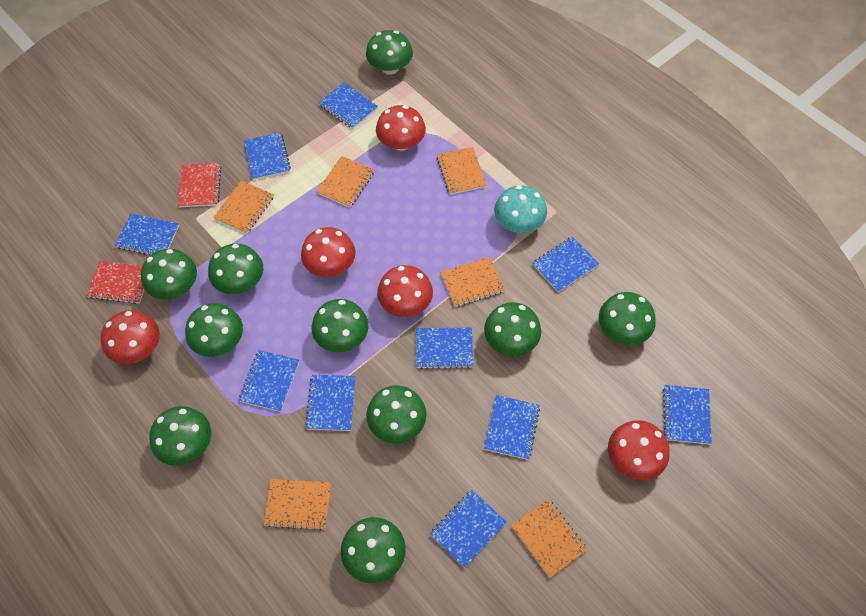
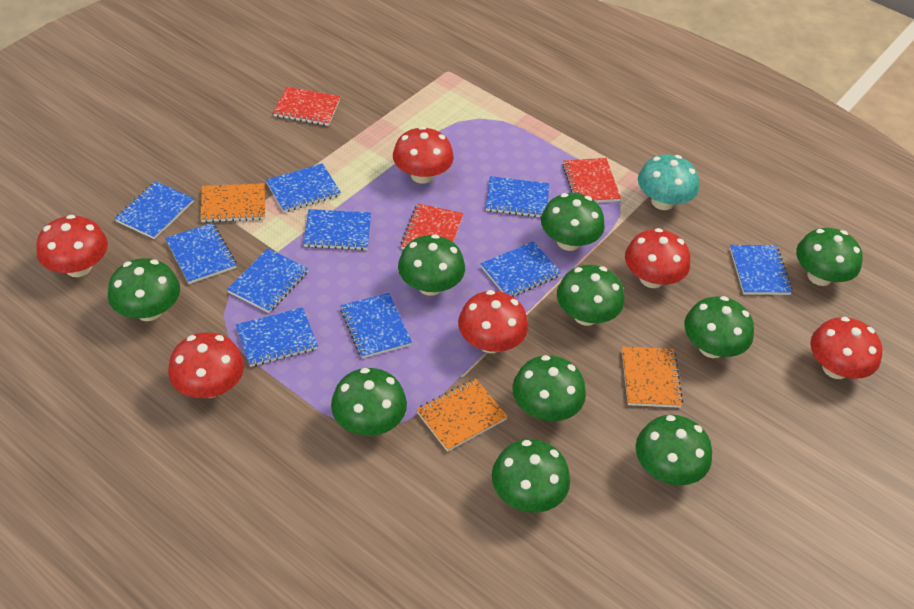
orange notebook: 6 -> 3
red mushroom: 5 -> 6
red notebook: 2 -> 3

